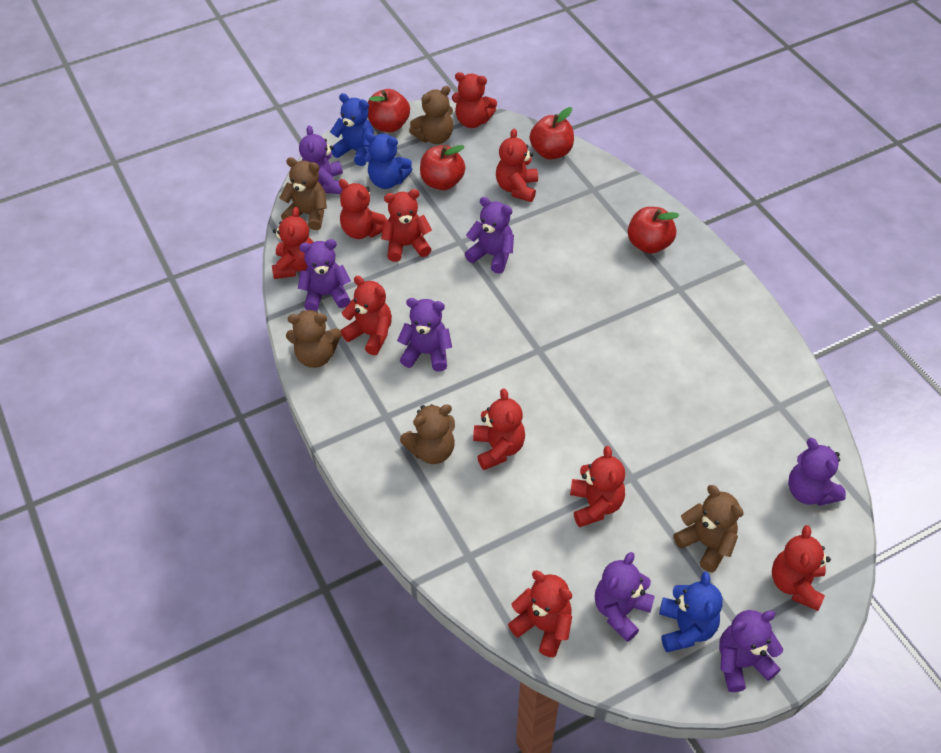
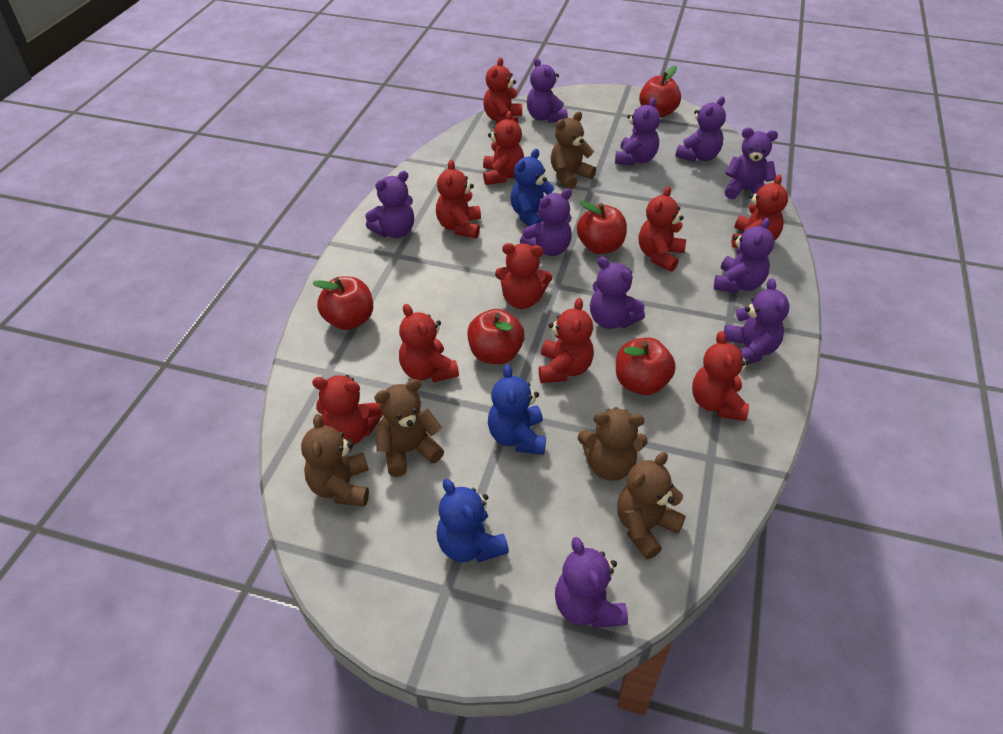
purple teddy bear: 7 -> 10
red apple: 4 -> 5

